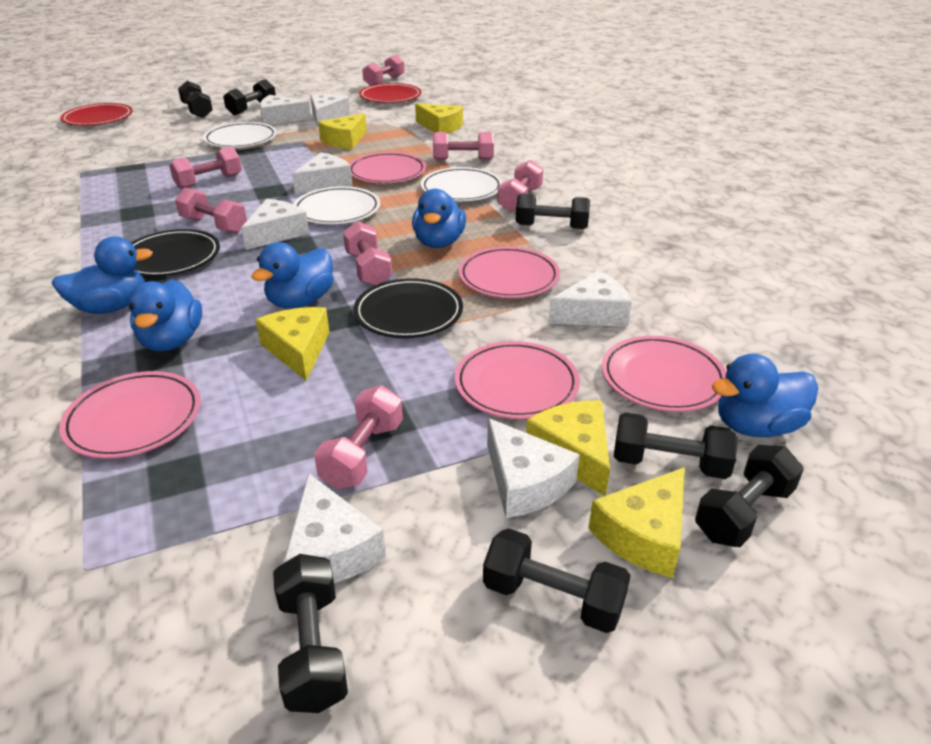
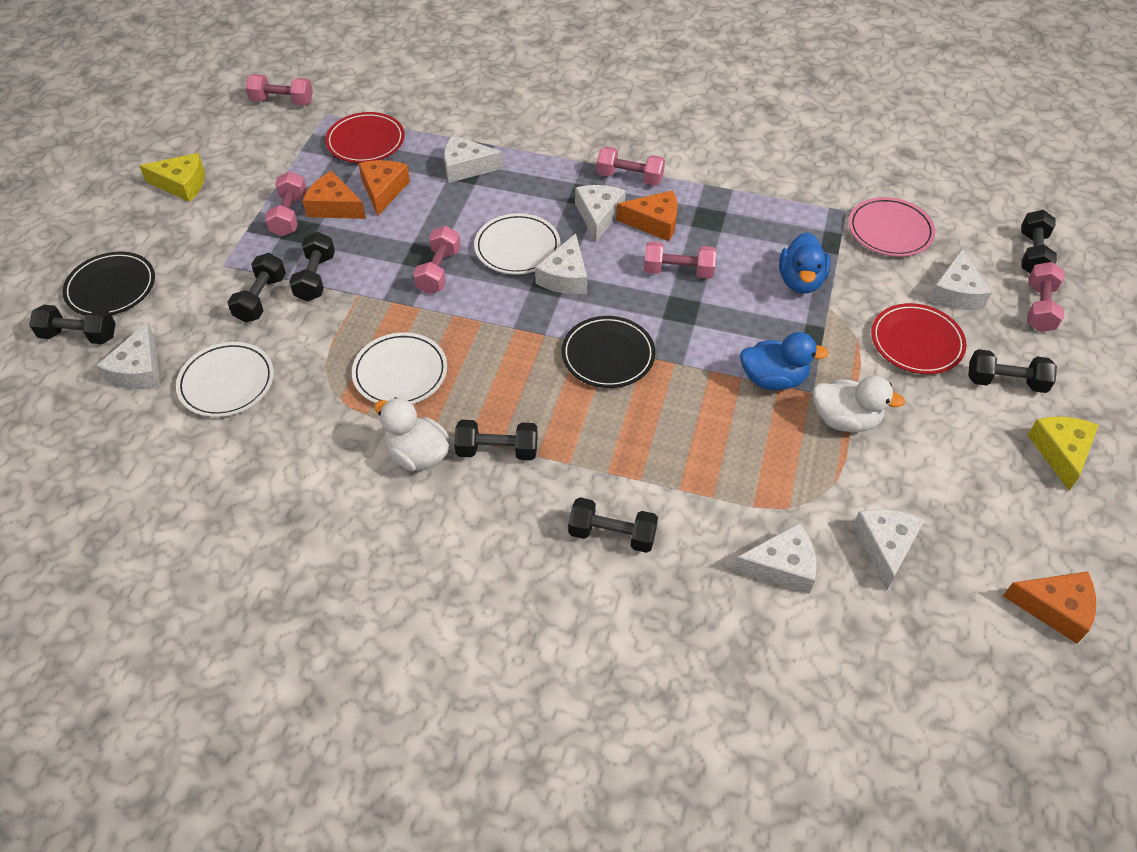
blue duck: 5 -> 2
orange cheese: 0 -> 4
pink dumbbell: 7 -> 6
pink plate: 5 -> 1
white duck: 0 -> 2
yellow cheese: 5 -> 2

